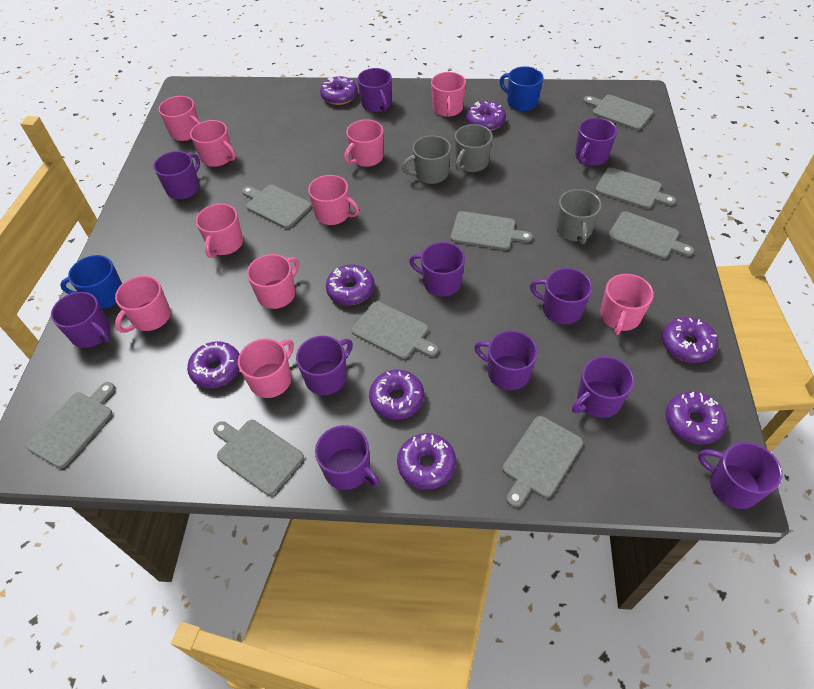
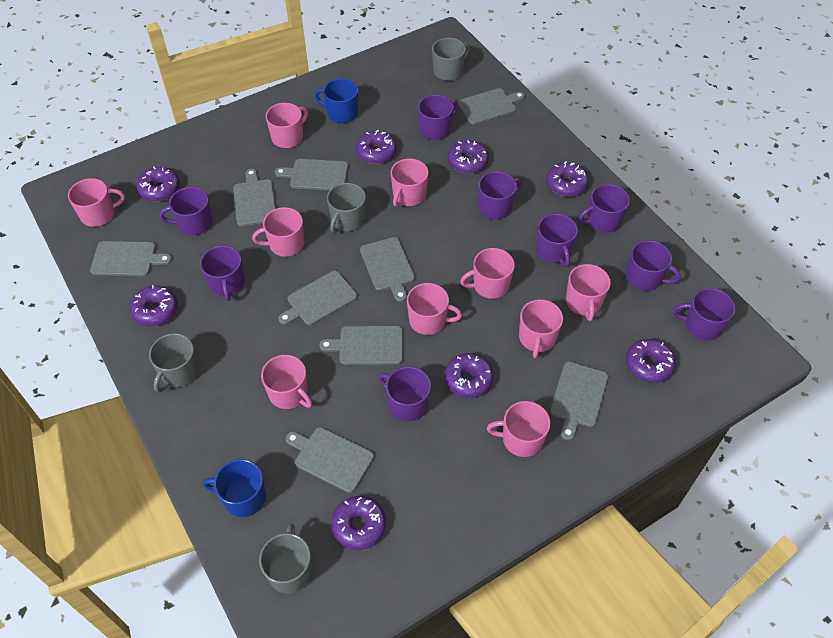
grey mug: 3 -> 4
purple mug: 11 -> 9

